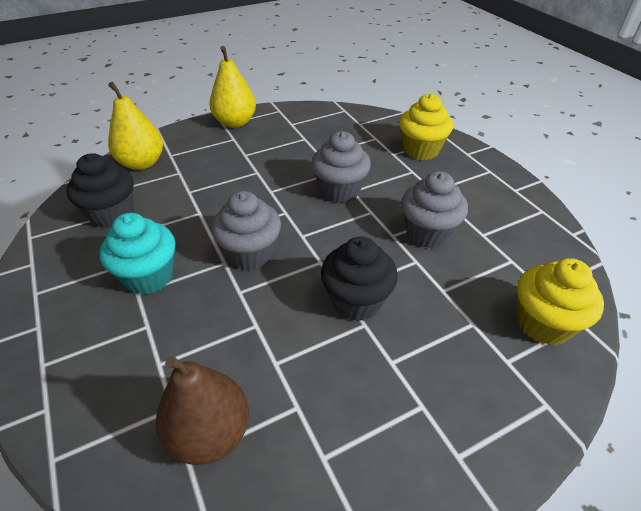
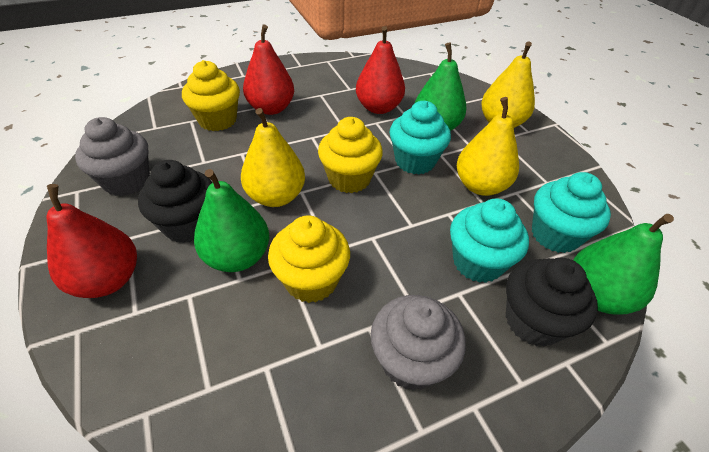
brown pear: 1 -> 0
green pear: 0 -> 3
grey cupcake: 3 -> 2
red pear: 0 -> 3
turquoise cupcake: 1 -> 3
yellow cupcake: 2 -> 3
yellow pear: 2 -> 3

